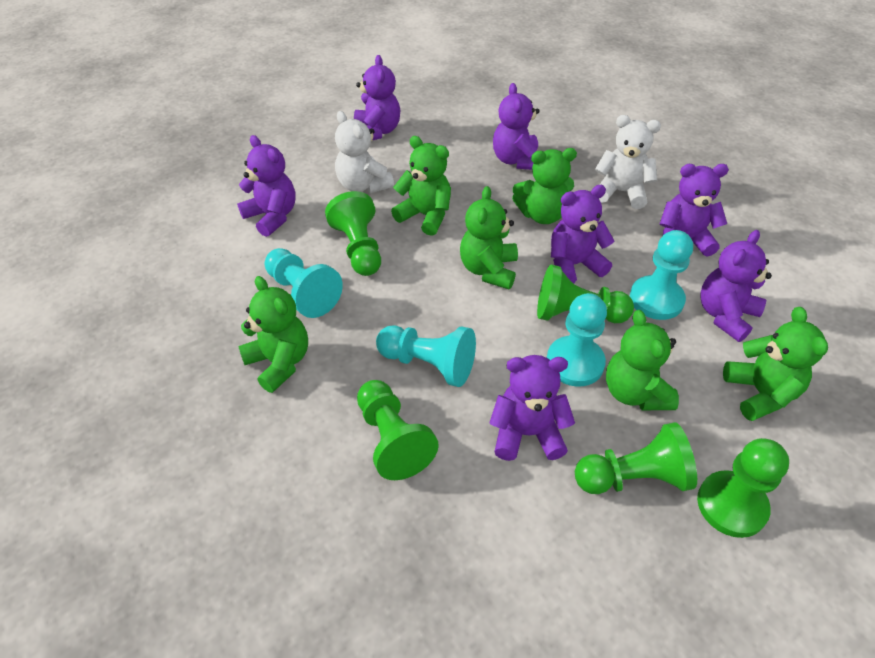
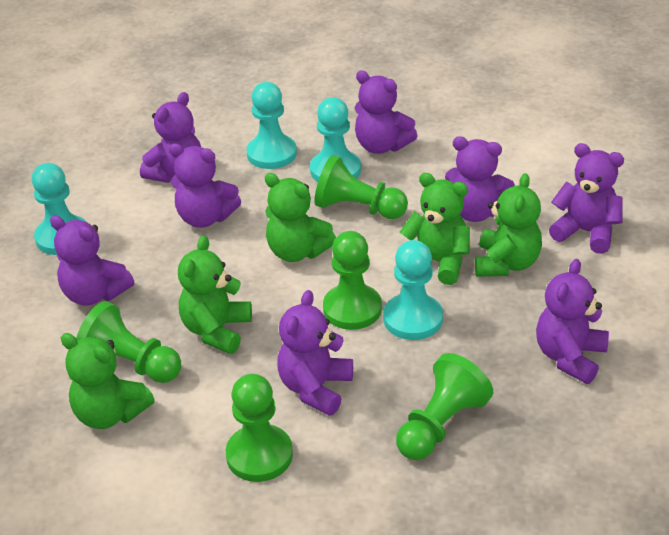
green teddy bear: 6 -> 5
purple teddy bear: 7 -> 8
white teddy bear: 2 -> 0

